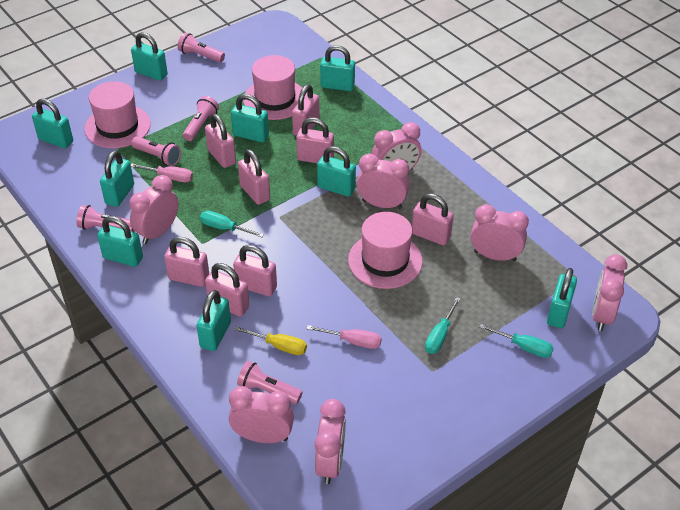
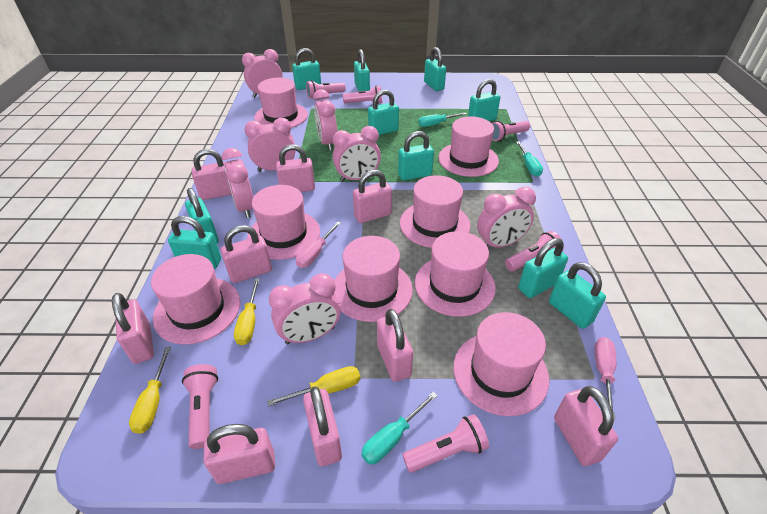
pink flashlight: 5 -> 6
pink hat: 3 -> 8
pink padlock: 8 -> 9
turquoise padlock: 9 -> 10
yellow screwdriver: 1 -> 3

